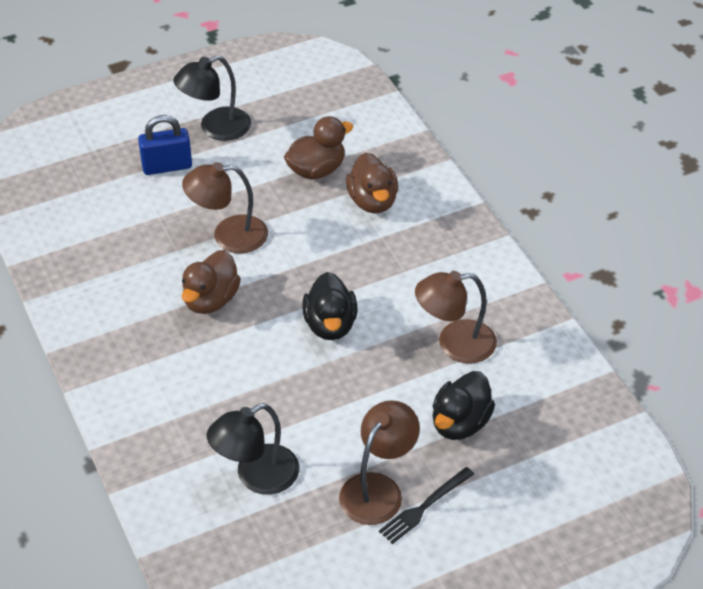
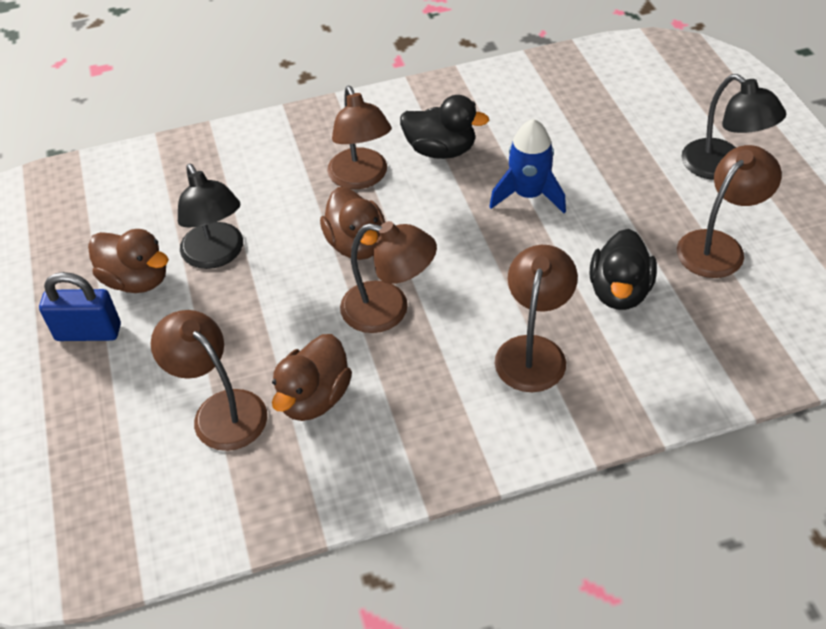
black fork: 1 -> 0
blue rocket: 0 -> 1
brown lamp: 3 -> 5

